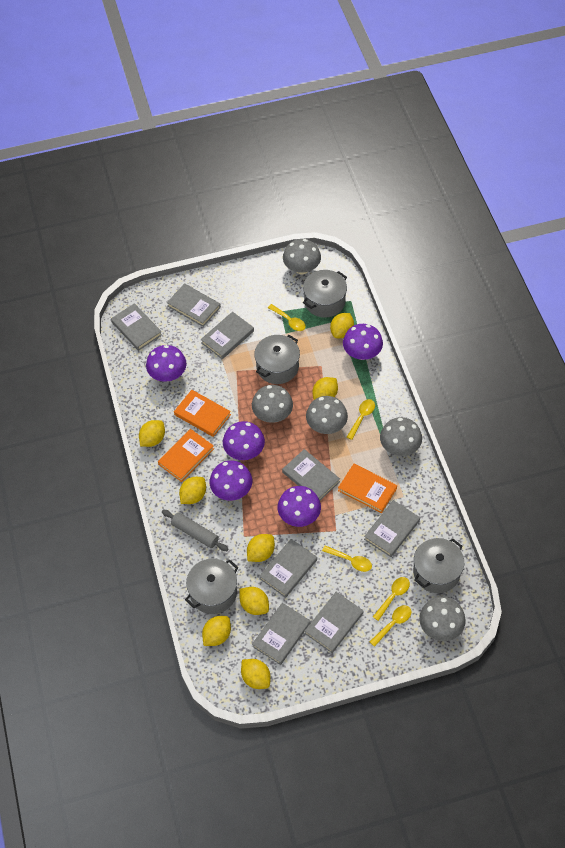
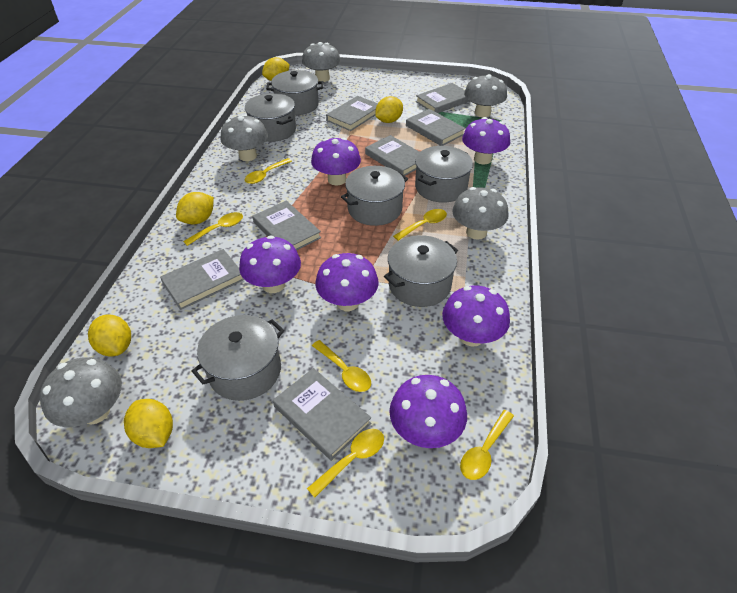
grey book: 8 -> 7
grey pot: 4 -> 6
grey rolling pin: 1 -> 0
orange book: 3 -> 0
purple mushroom: 5 -> 6
yellow lemon: 8 -> 5
yellow spoon: 5 -> 6

